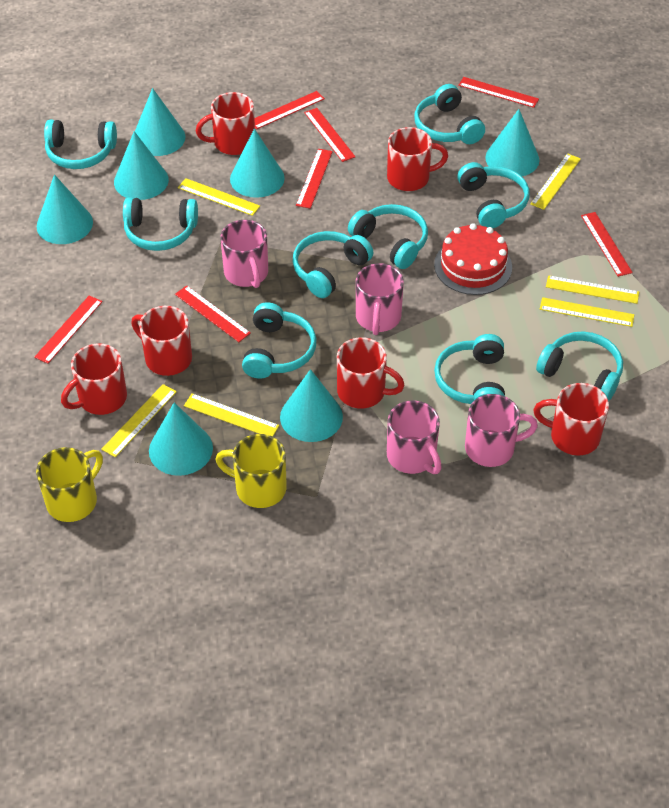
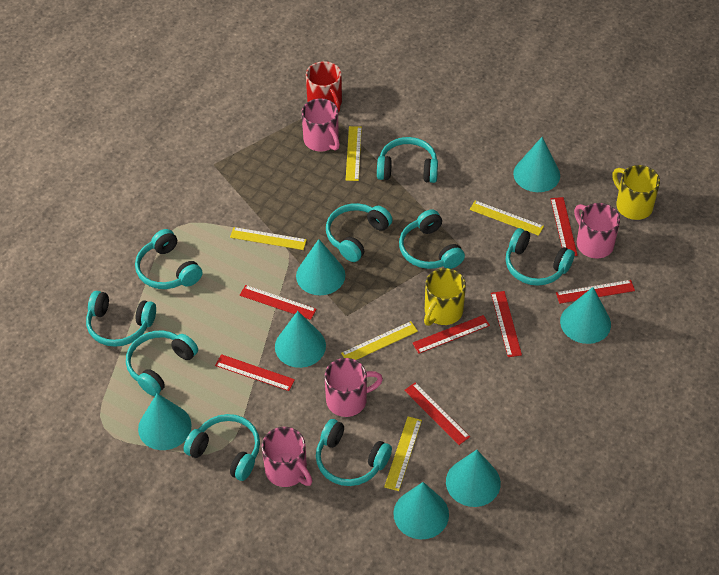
red cake: 1 -> 0
red mug: 6 -> 1
yellow ruler: 6 -> 5

